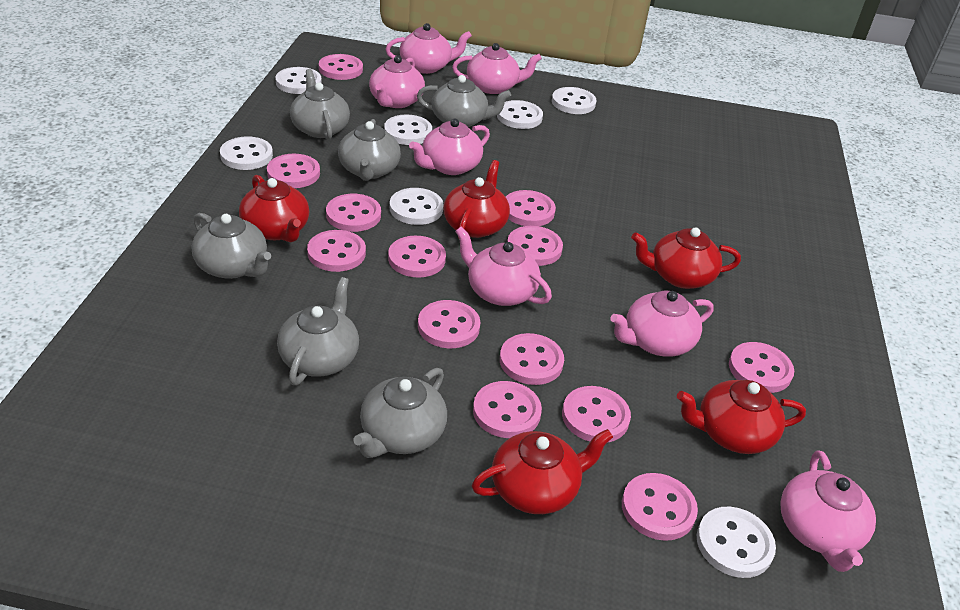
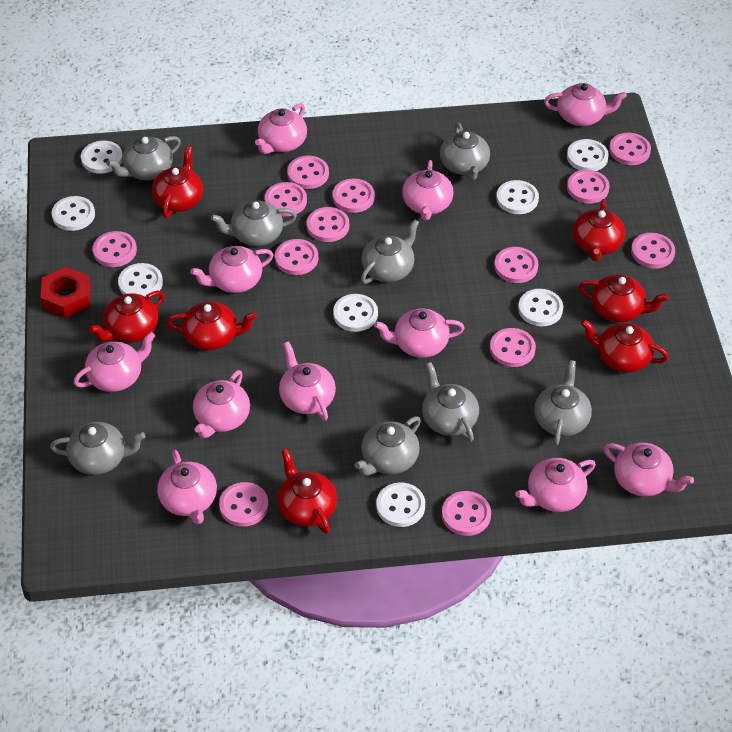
grey teapot: 6 -> 8
pink teapot: 7 -> 11
red nut: 0 -> 1
red teapot: 5 -> 7
white button: 7 -> 8

